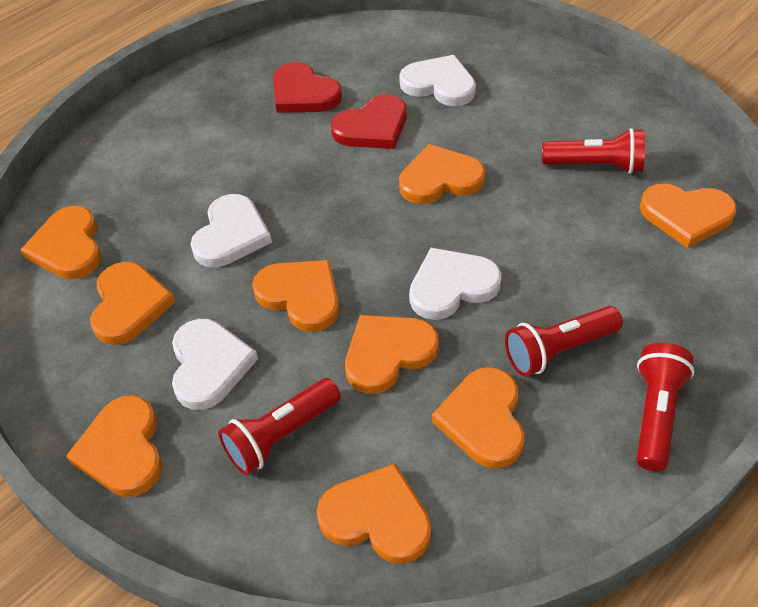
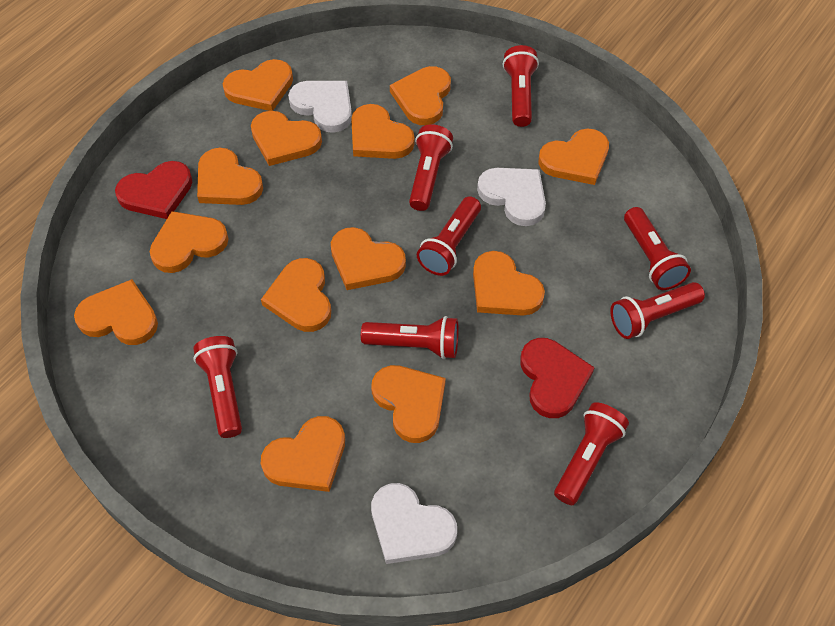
orange heart: 9 -> 13
red flashlight: 4 -> 8
white heart: 4 -> 3

